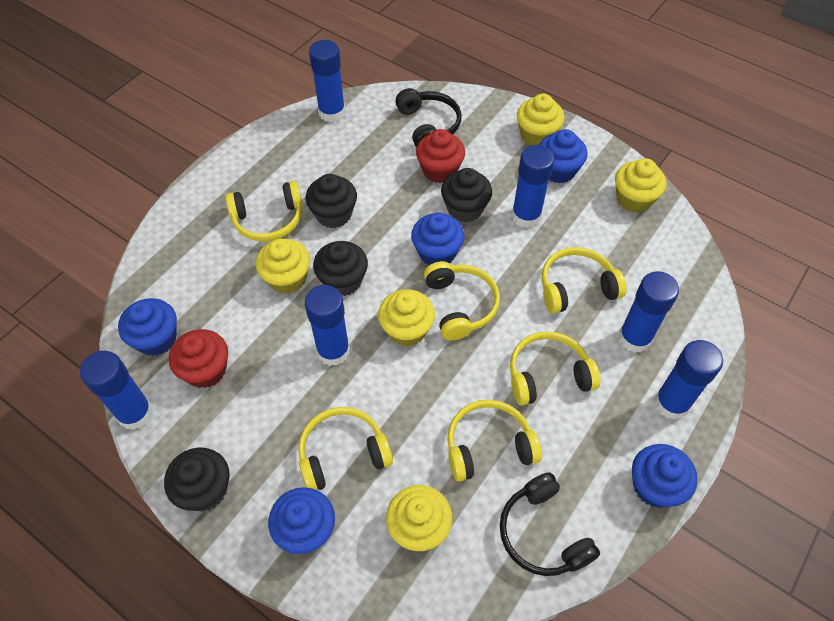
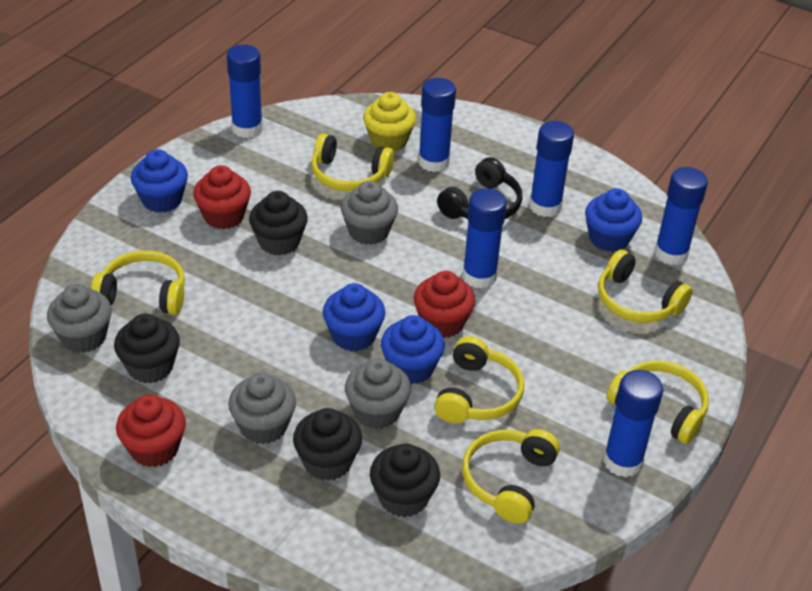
black headphones: 2 -> 1
blue cupcake: 5 -> 4
grey cupcake: 0 -> 4
red cupcake: 2 -> 3
yellow cupcake: 5 -> 1

